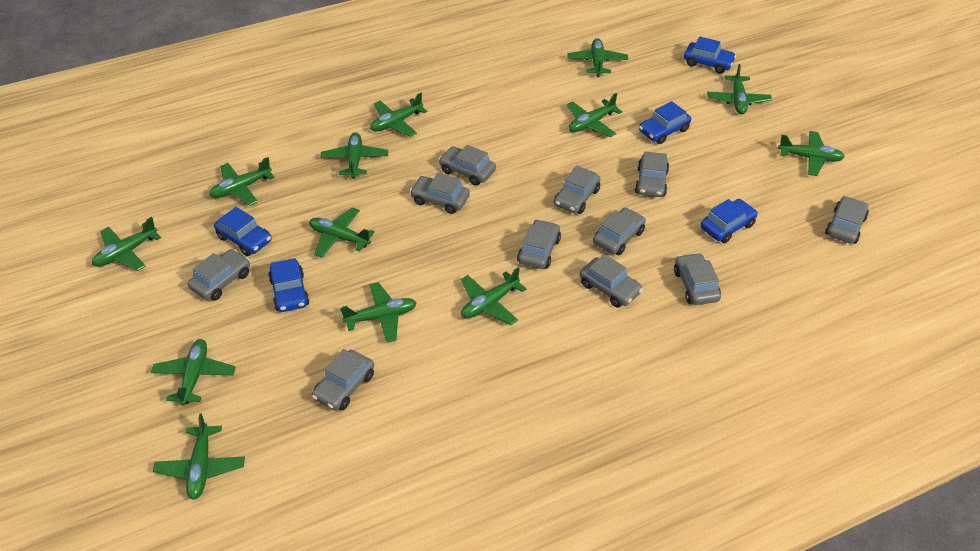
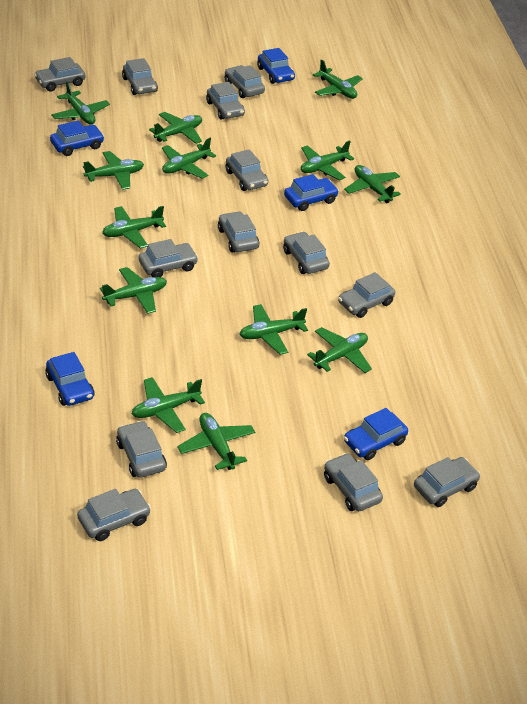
grey car: 11 -> 13

